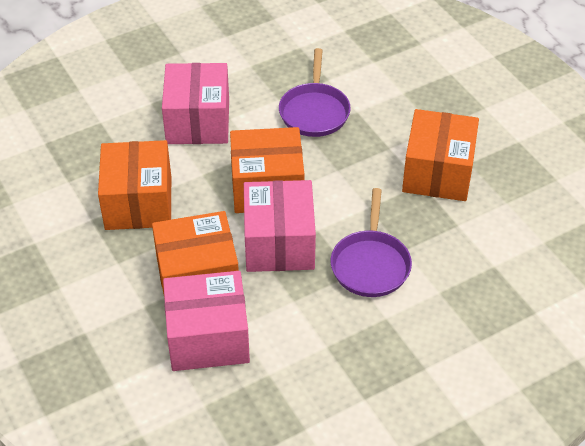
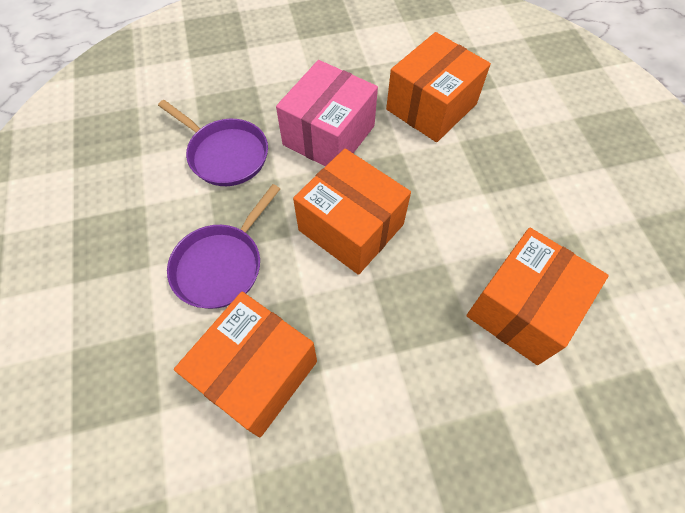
pink box: 3 -> 1

